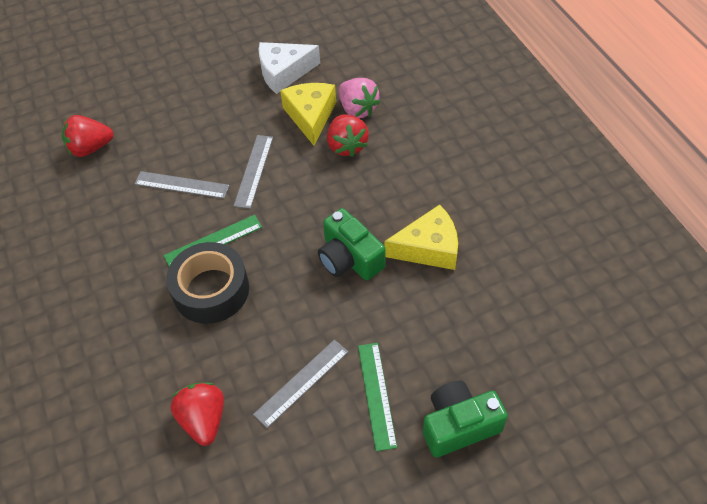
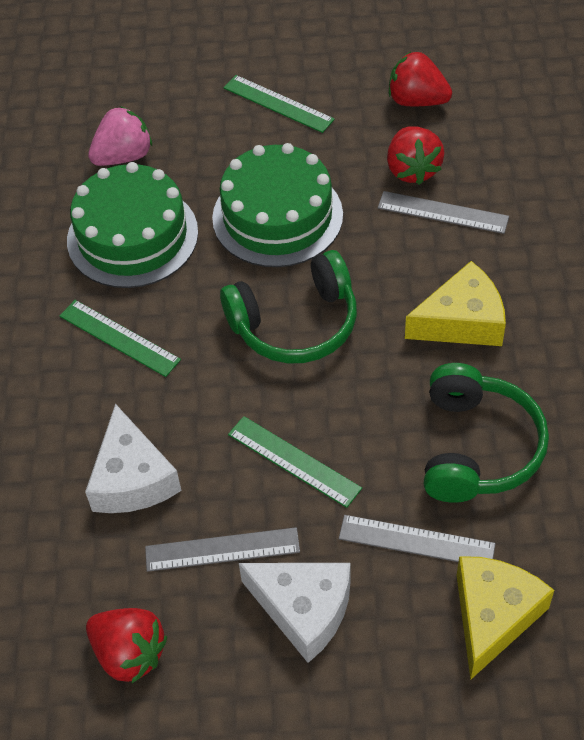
black tape: 1 -> 0
green cake: 0 -> 2
green camera: 2 -> 0
green headphones: 0 -> 2
green ruler: 2 -> 3
white cheese: 1 -> 2

